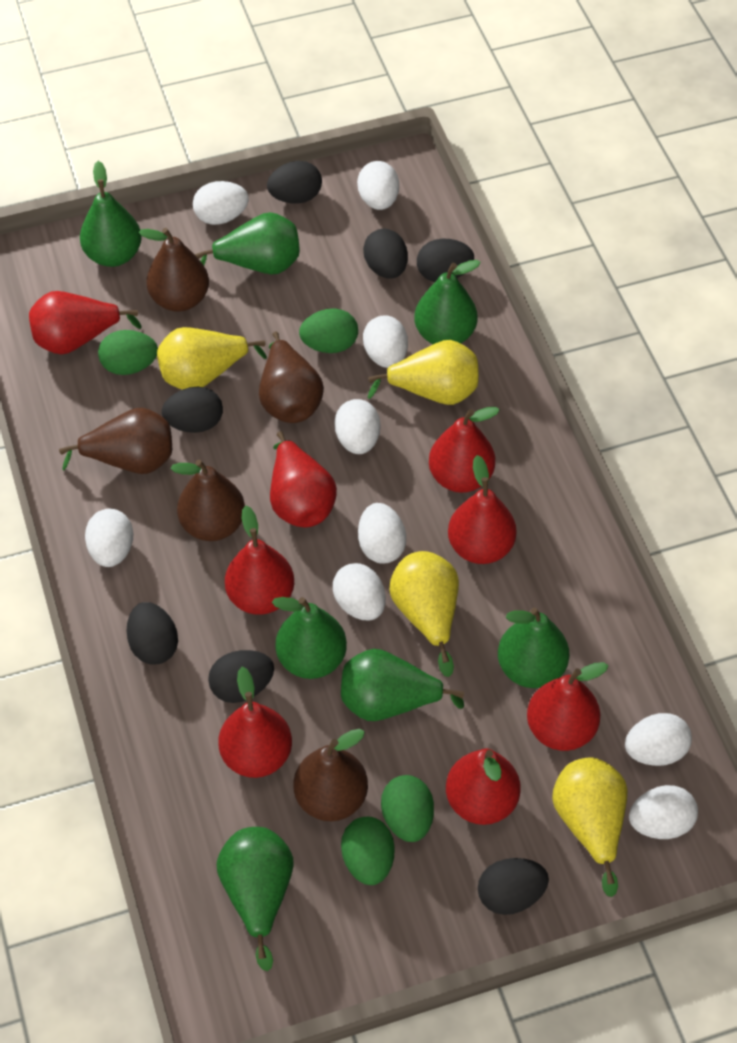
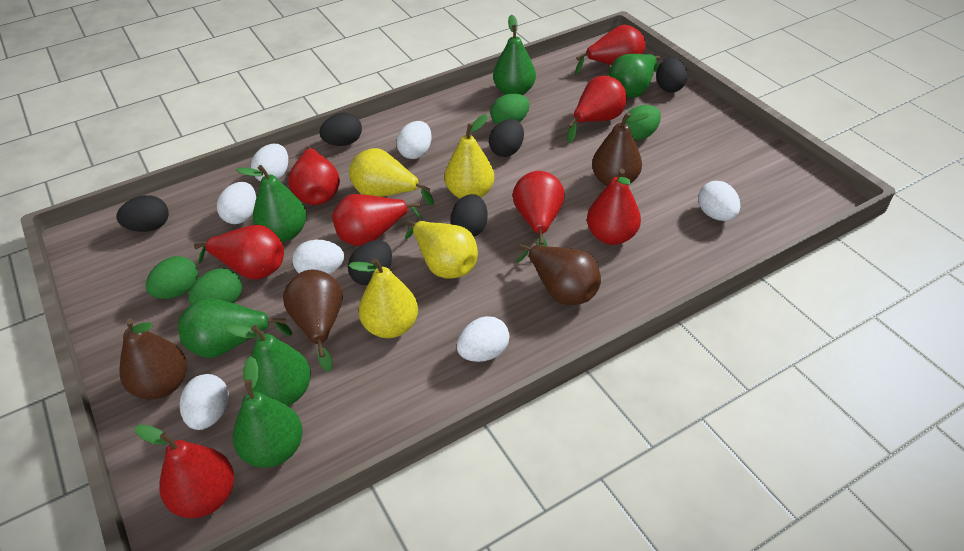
black egg: 7 -> 6
brown pear: 5 -> 4
green pear: 7 -> 6
white egg: 9 -> 7

